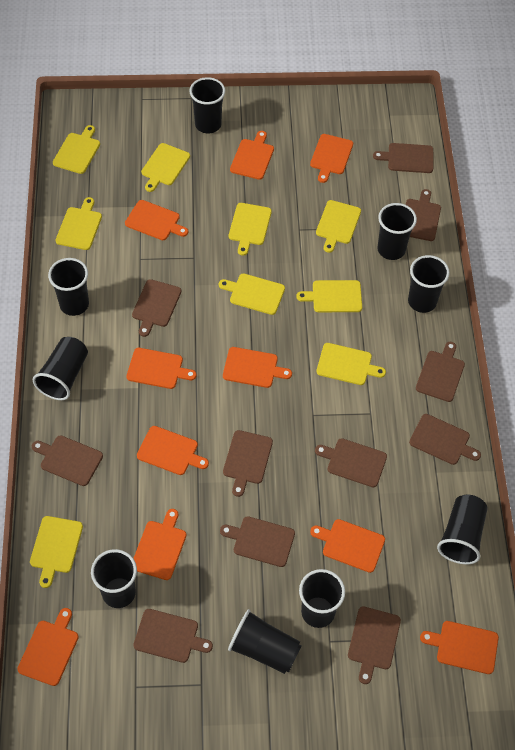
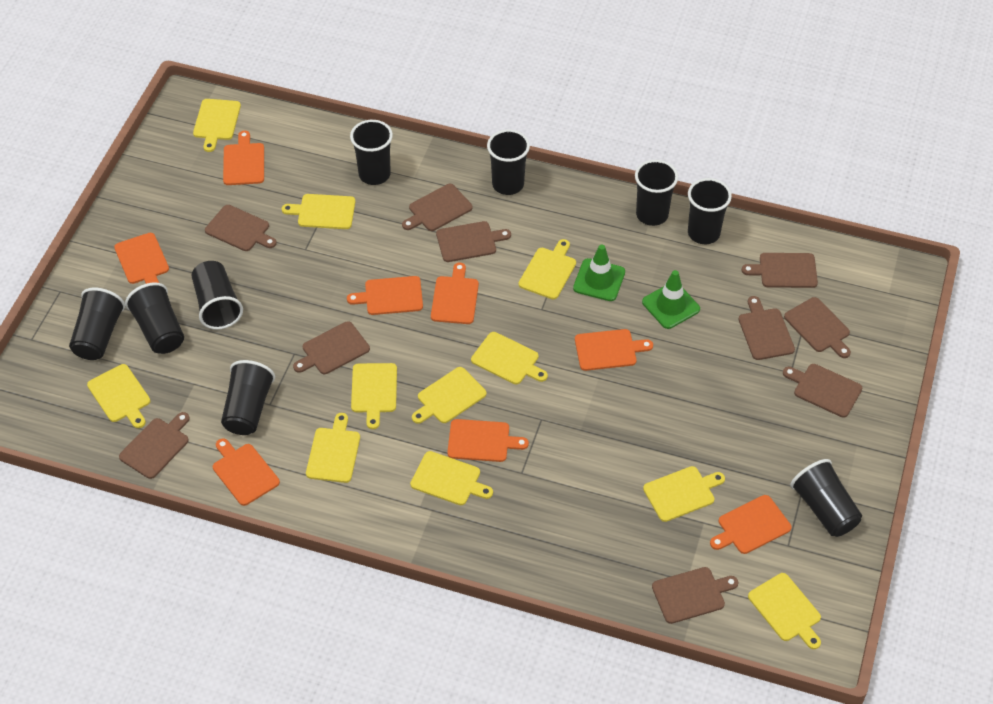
brown cutting board: 11 -> 10
green traffic cone: 0 -> 2
orange cutting board: 10 -> 8
yellow cutting board: 9 -> 11

